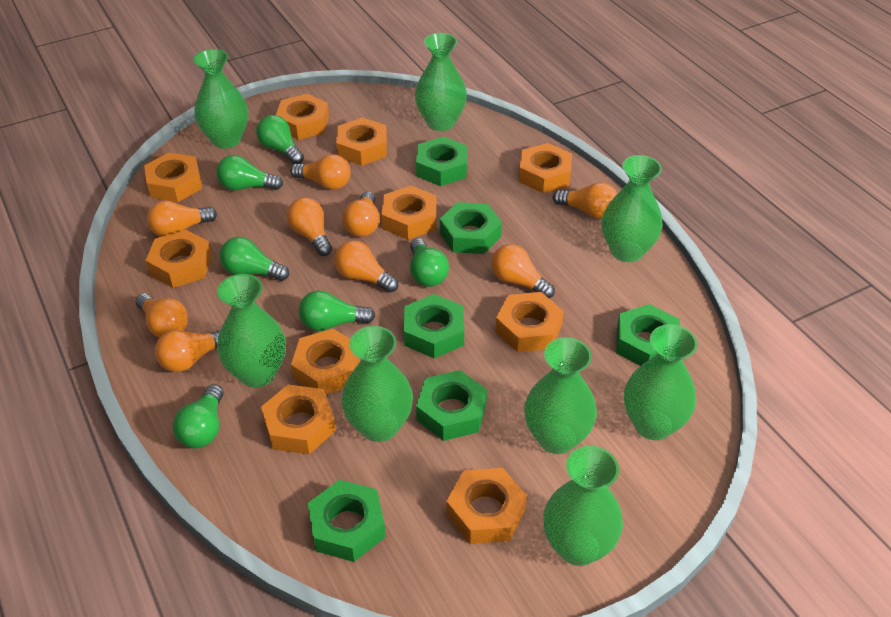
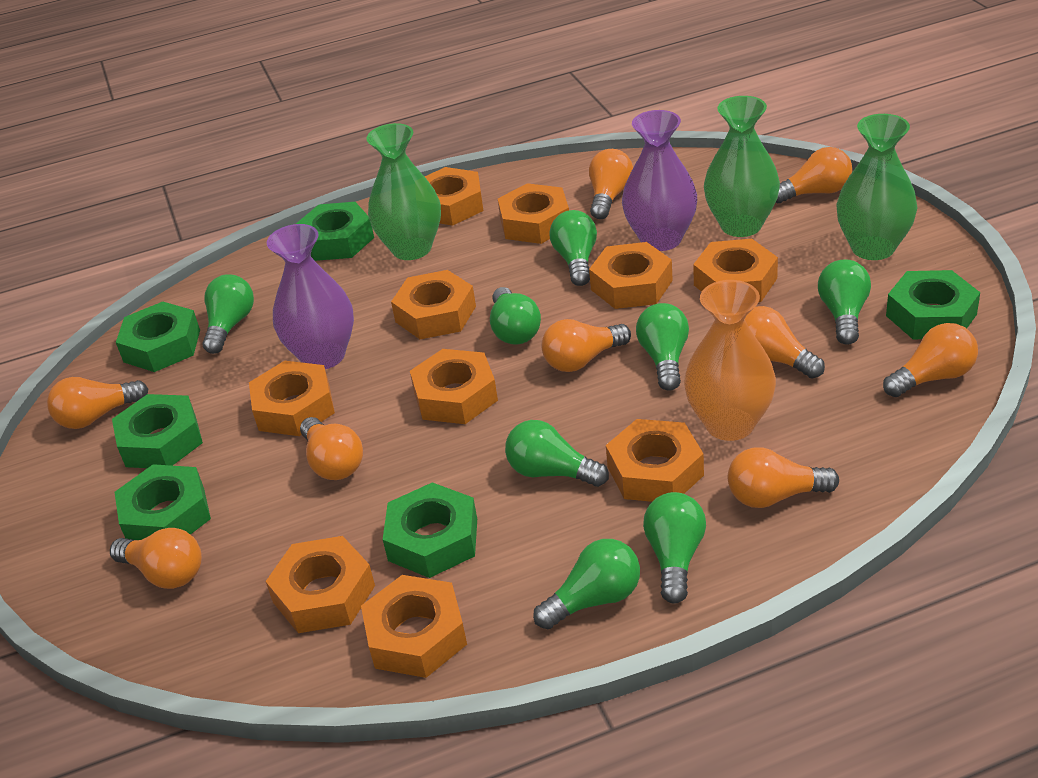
green light bulb: 6 -> 8
green vase: 8 -> 3
orange vase: 0 -> 1
purple vase: 0 -> 2

